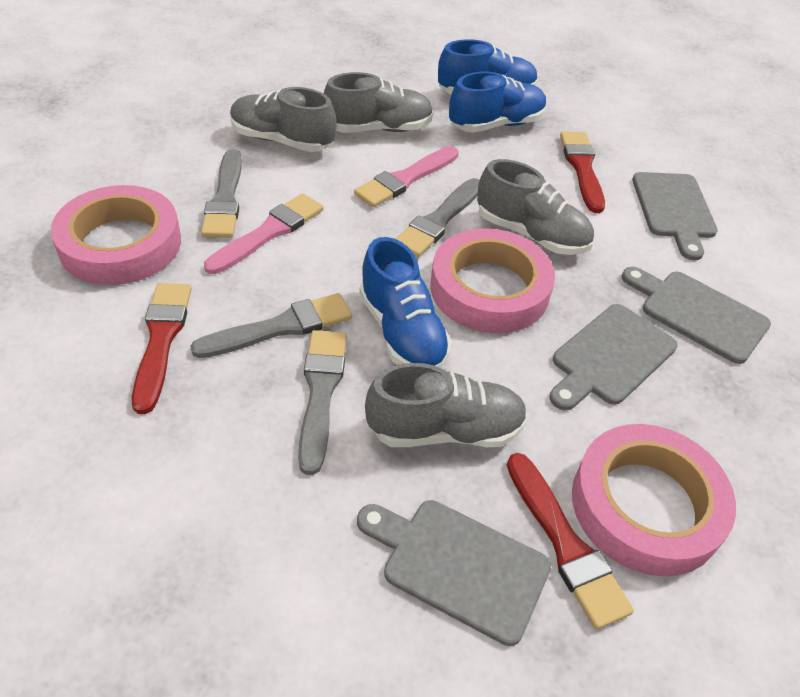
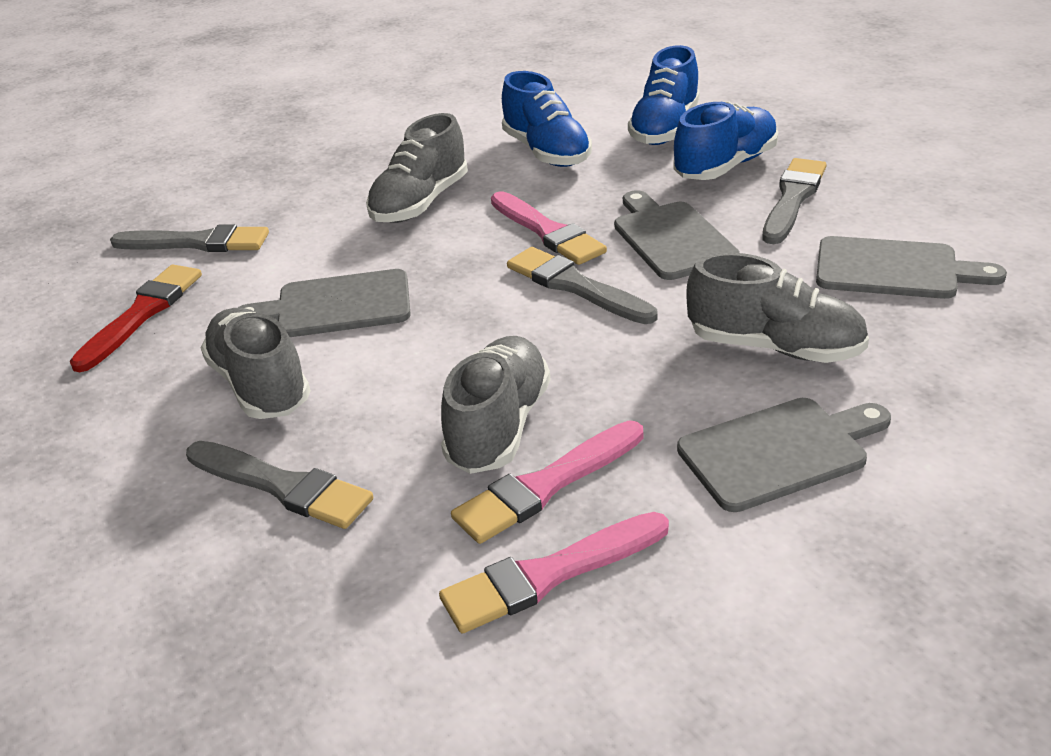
pink brush: 2 -> 3
pink tape: 3 -> 0
red brush: 3 -> 1

